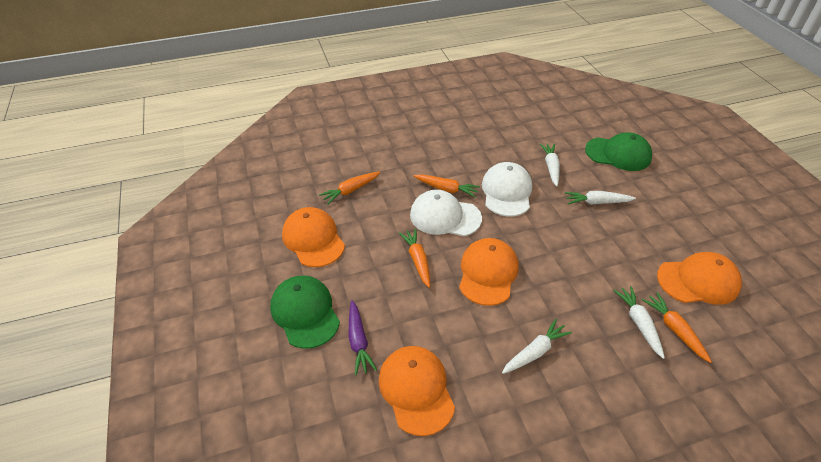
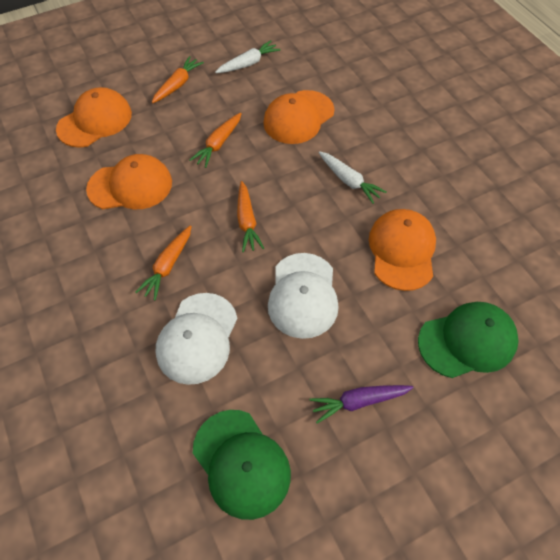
white carrot: 4 -> 2

